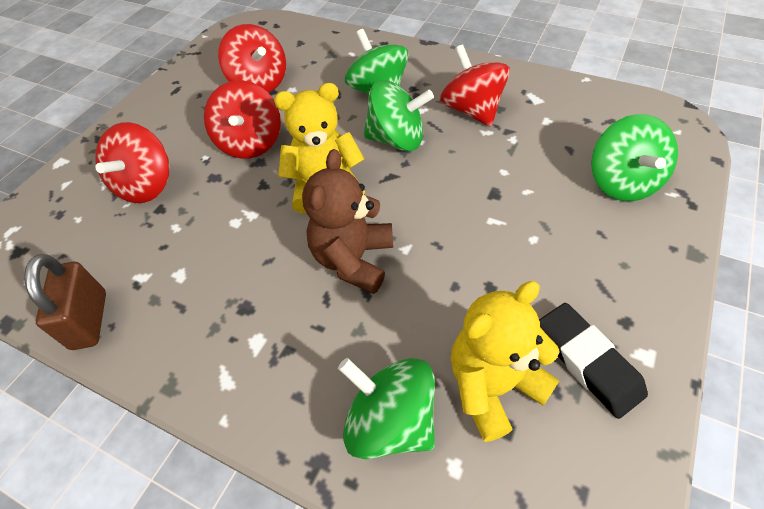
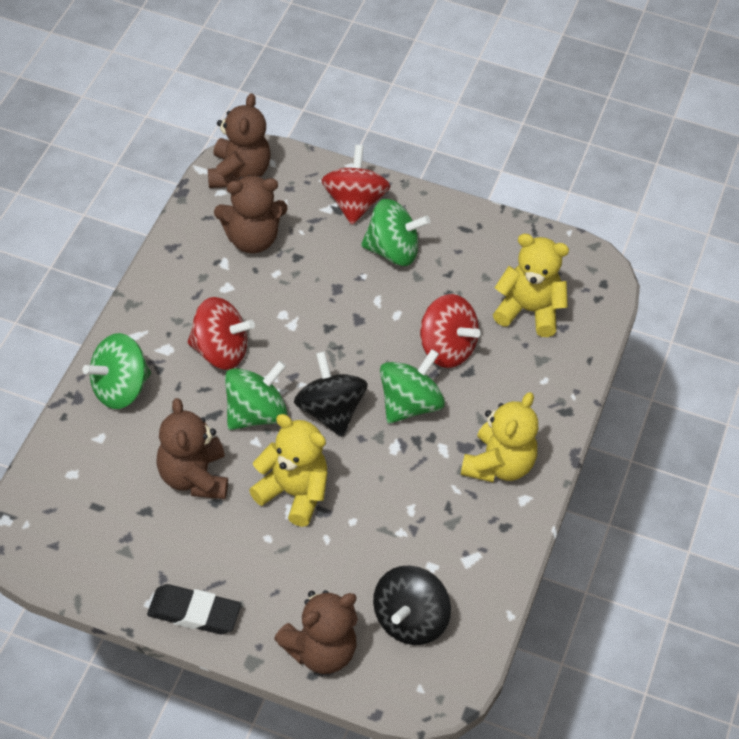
black spinning top: 0 -> 2
brown padlock: 1 -> 0
brown teddy bear: 1 -> 4
red spinning top: 4 -> 3
yellow teddy bear: 2 -> 3

